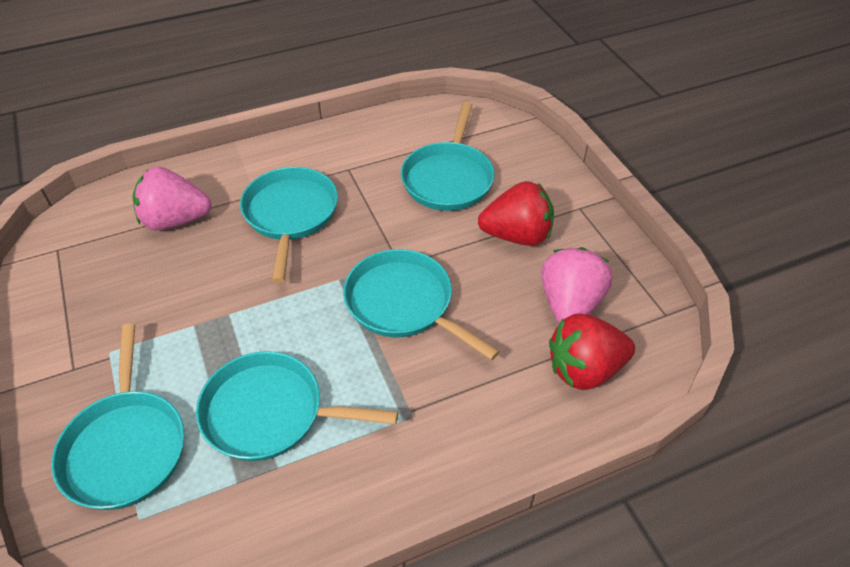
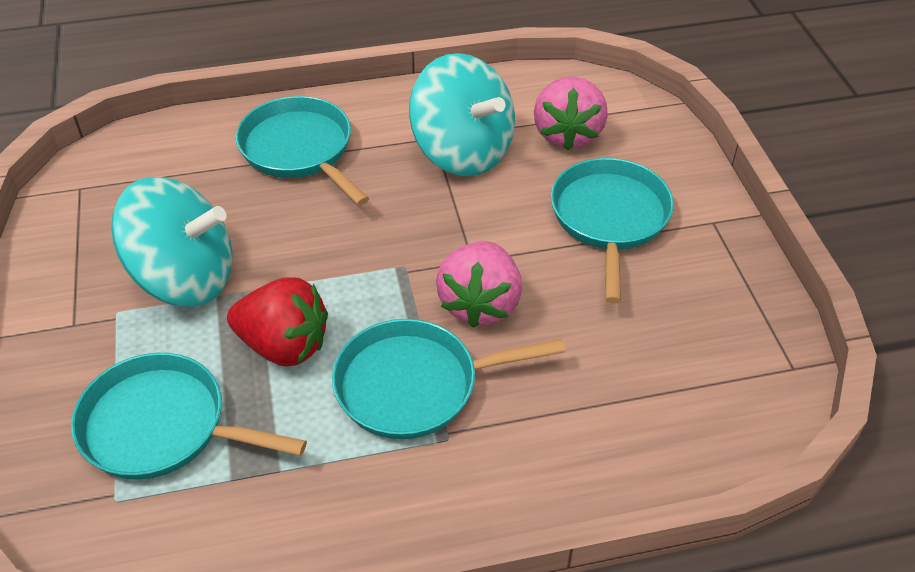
red strawberry: 2 -> 1
turquoise pan: 5 -> 4
turquoise spinning top: 0 -> 2

